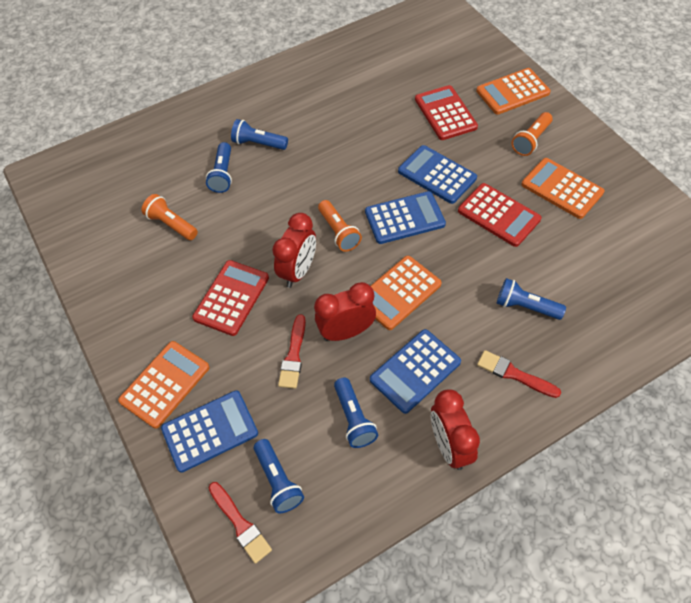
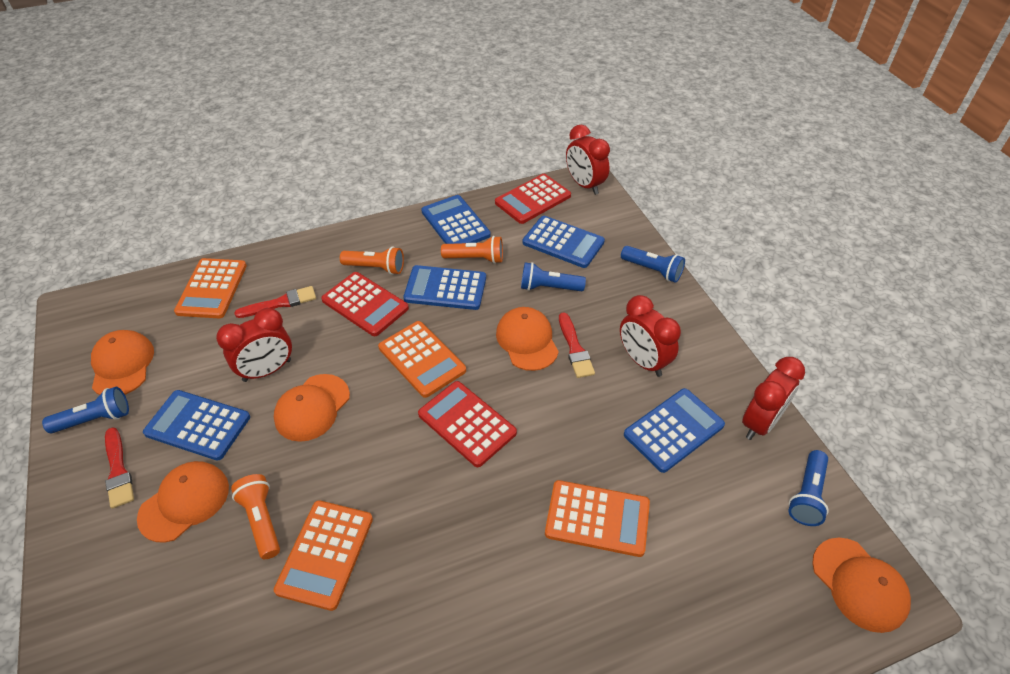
blue calculator: 4 -> 5
blue flashlight: 5 -> 4
orange cap: 0 -> 5
red clock: 3 -> 4

